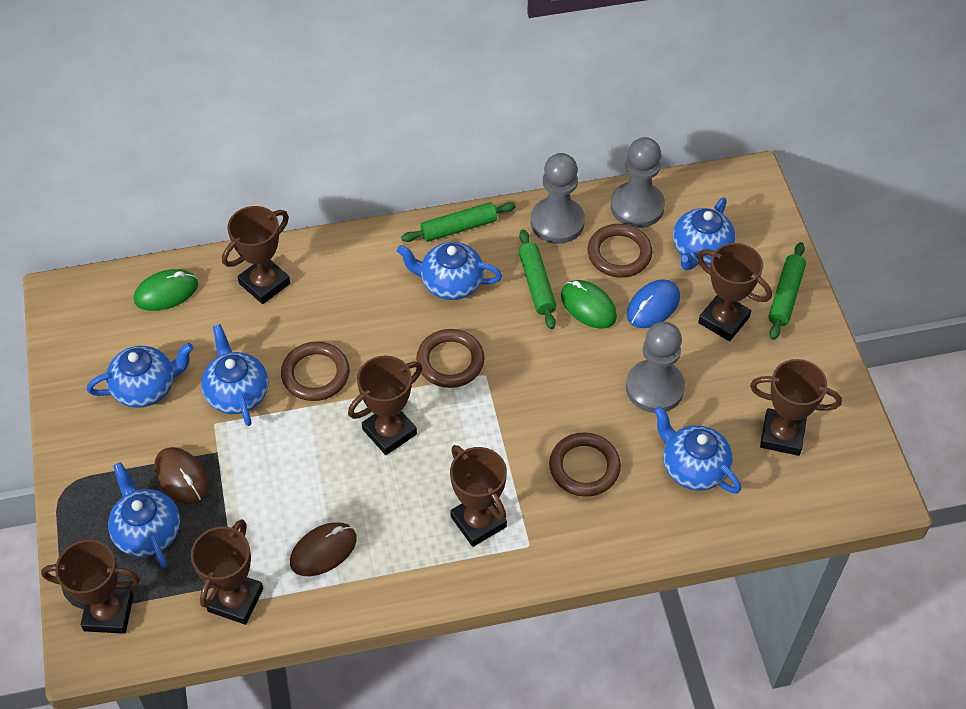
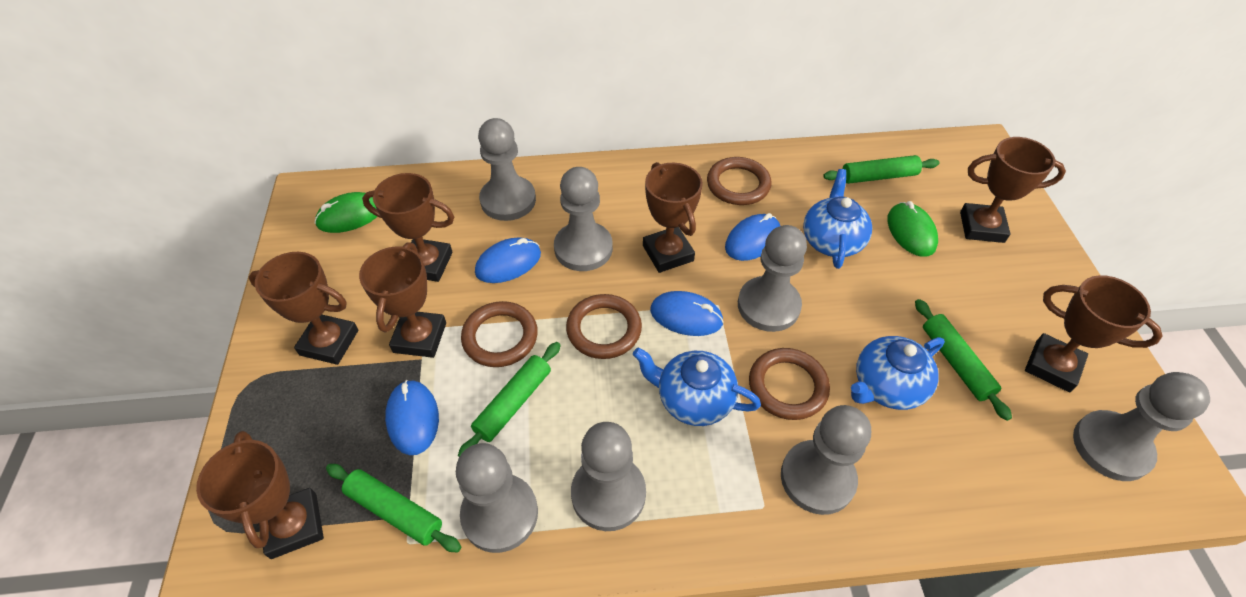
blue mouse: 1 -> 4
blue teapot: 6 -> 3
brown mouse: 2 -> 0
green rolling pin: 3 -> 4
grey pawn: 3 -> 7

